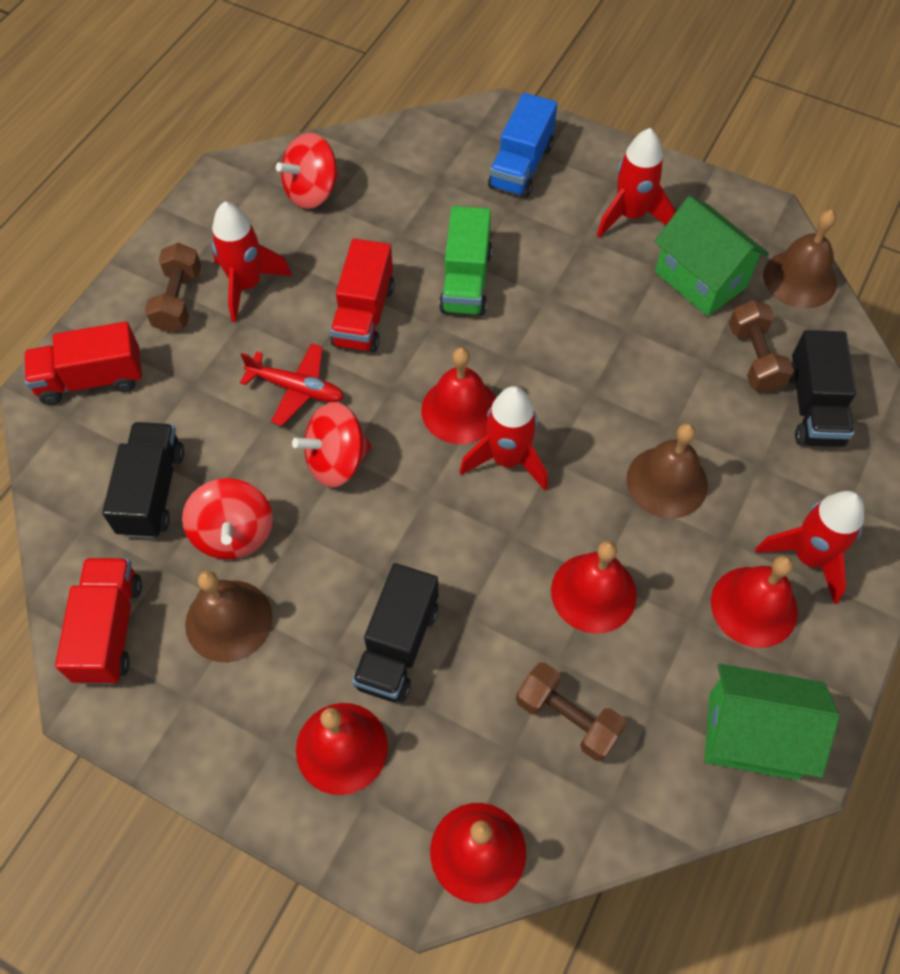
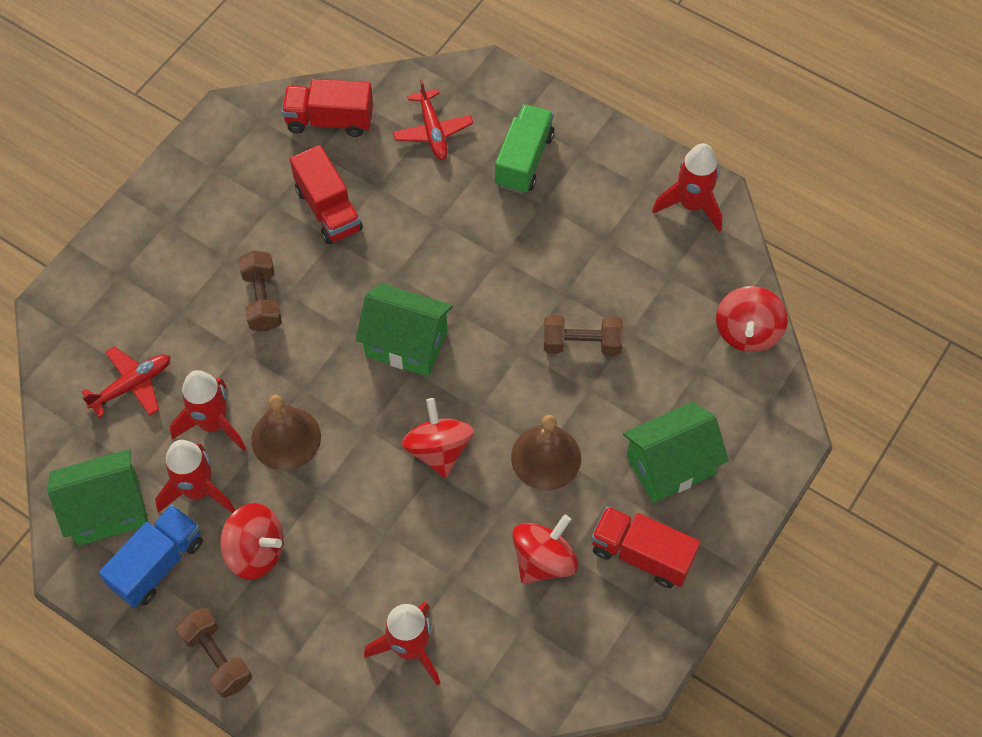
black truck: 3 -> 0
brown bell: 3 -> 2
green house: 2 -> 3
red bell: 5 -> 0
red plane: 1 -> 2
red spinning top: 3 -> 4

